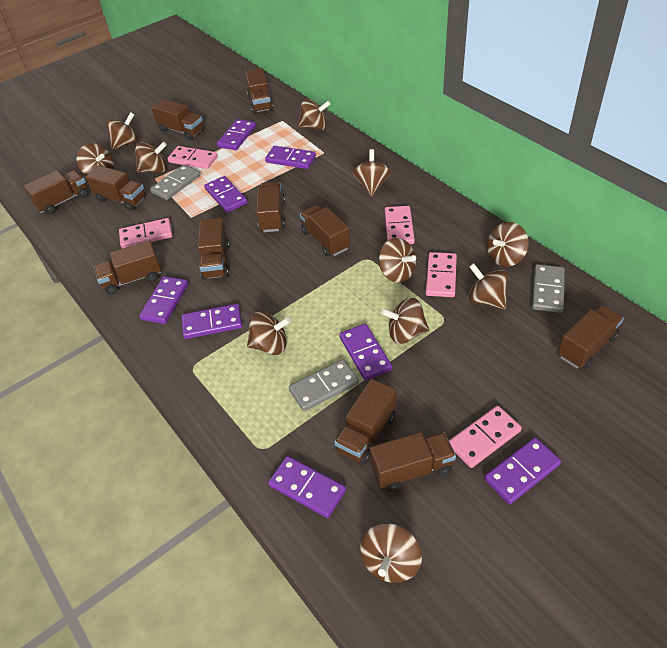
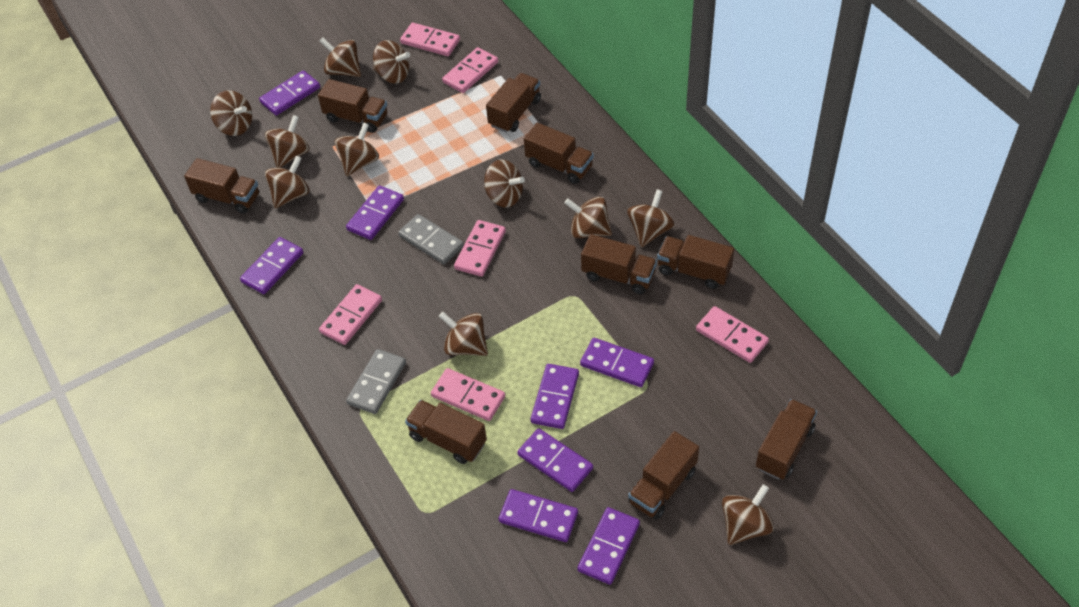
brown truck: 11 -> 9
grey domino: 3 -> 2
pink domino: 5 -> 6

